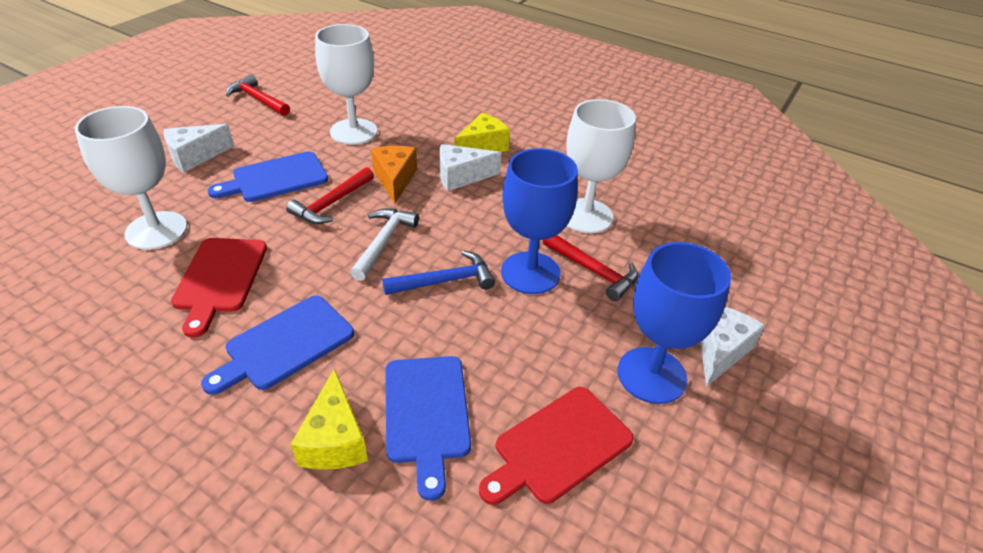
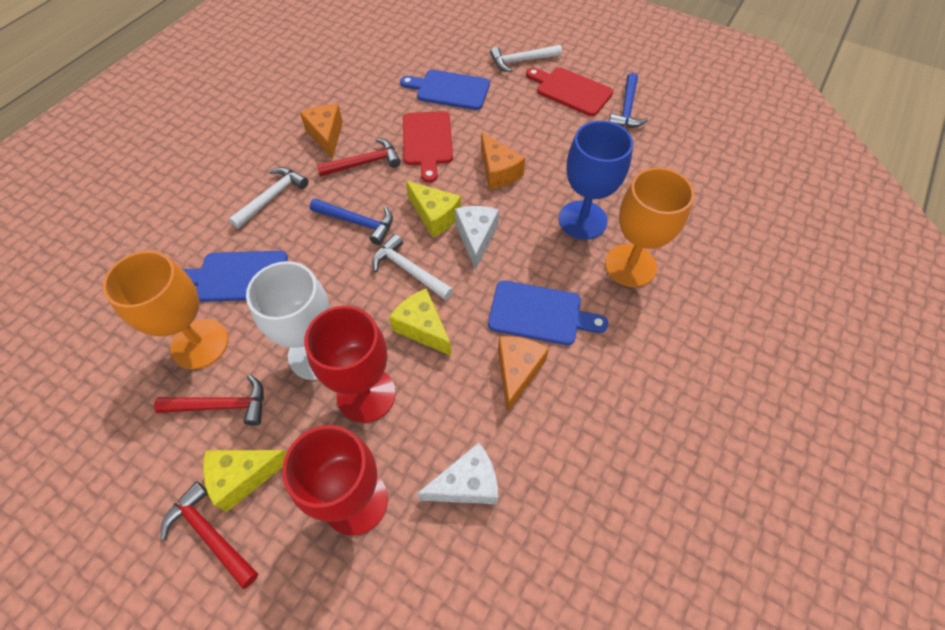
blue goblet: 2 -> 1
blue hammer: 1 -> 2
orange cheese: 1 -> 3
orange goblet: 0 -> 2
red goblet: 0 -> 2
white cheese: 3 -> 2
white goblet: 3 -> 1
white hammer: 1 -> 3
yellow cheese: 2 -> 3

